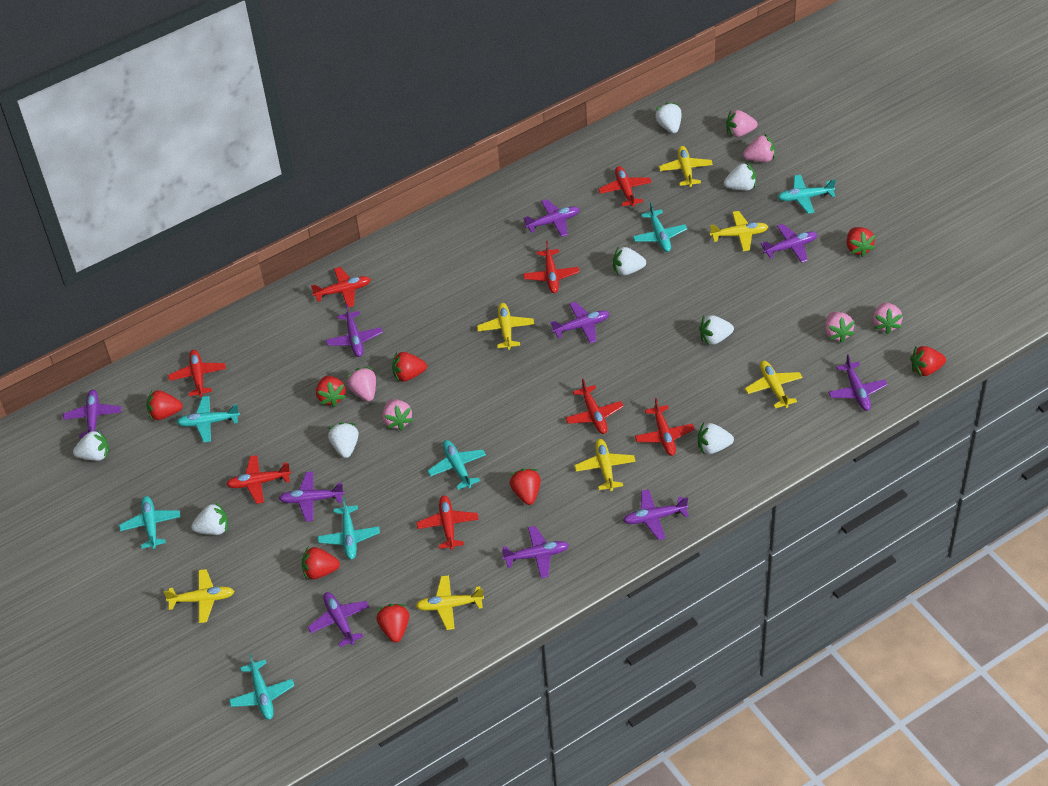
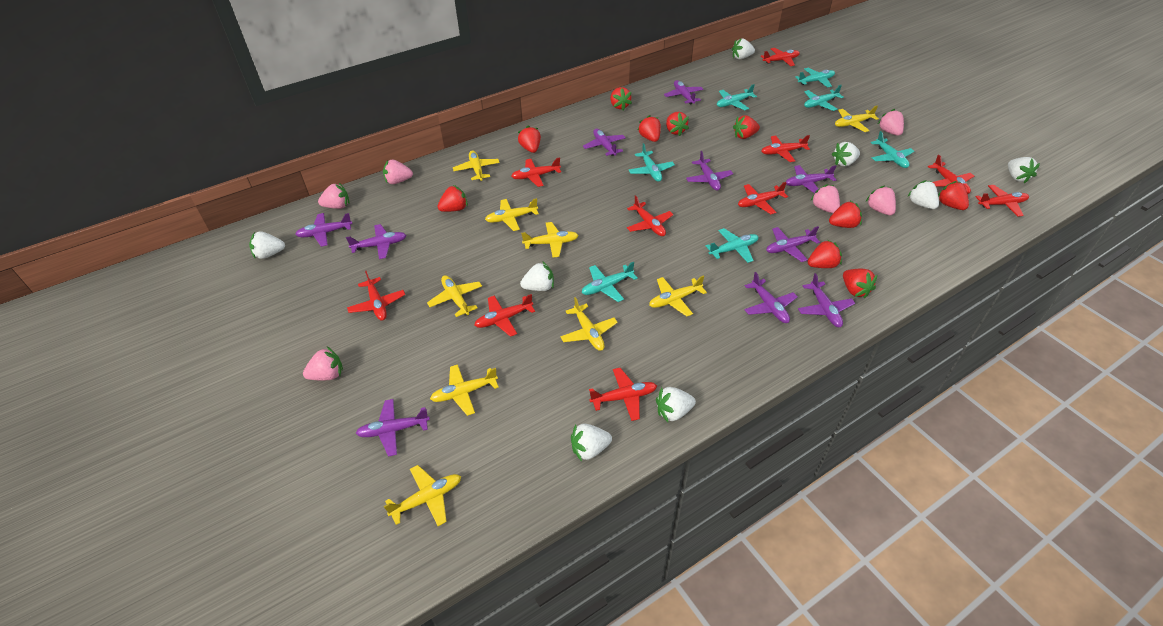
red plane: 8 -> 10
red strawberry: 8 -> 10
yellow plane: 7 -> 9

